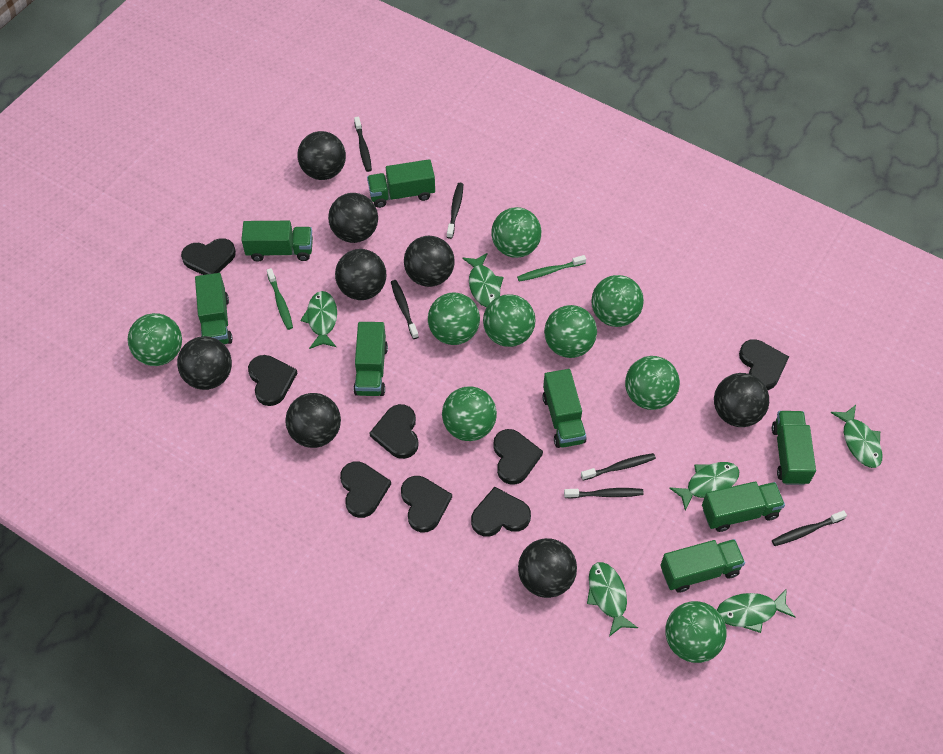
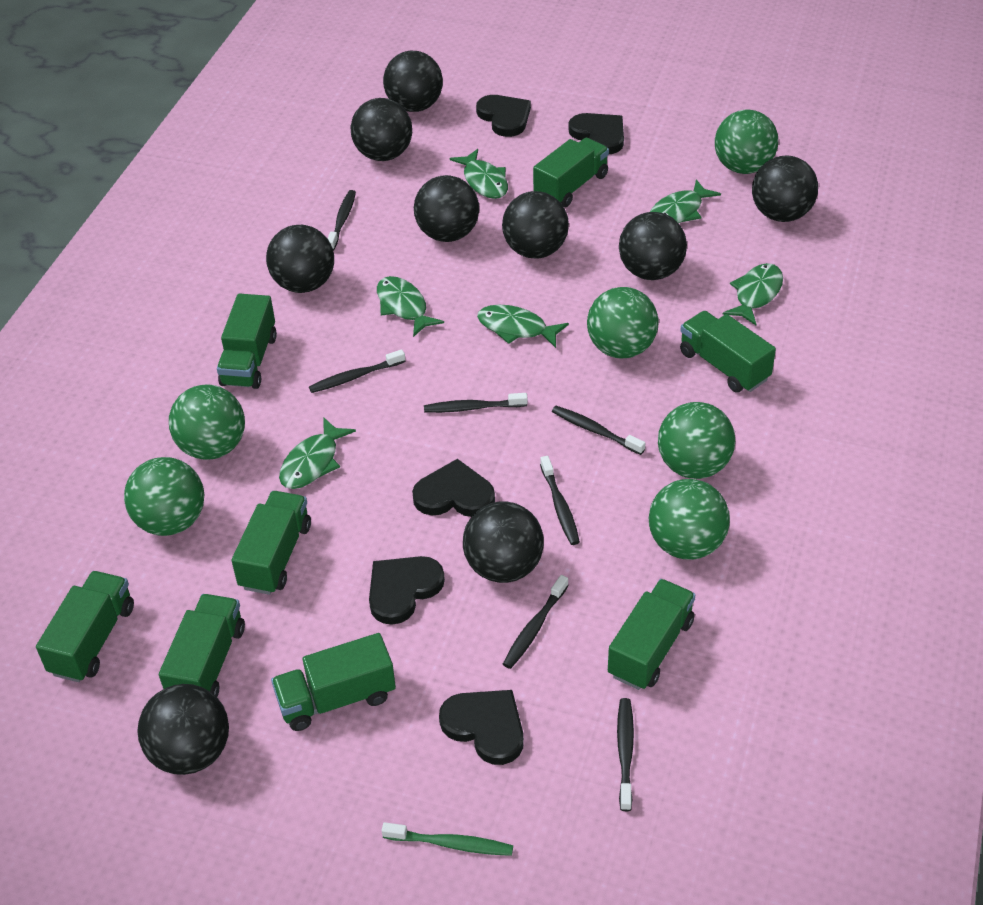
black ball: 8 -> 9
black heart: 8 -> 5
black toothbrush: 6 -> 7
green ball: 9 -> 6
green toothbrush: 2 -> 1

